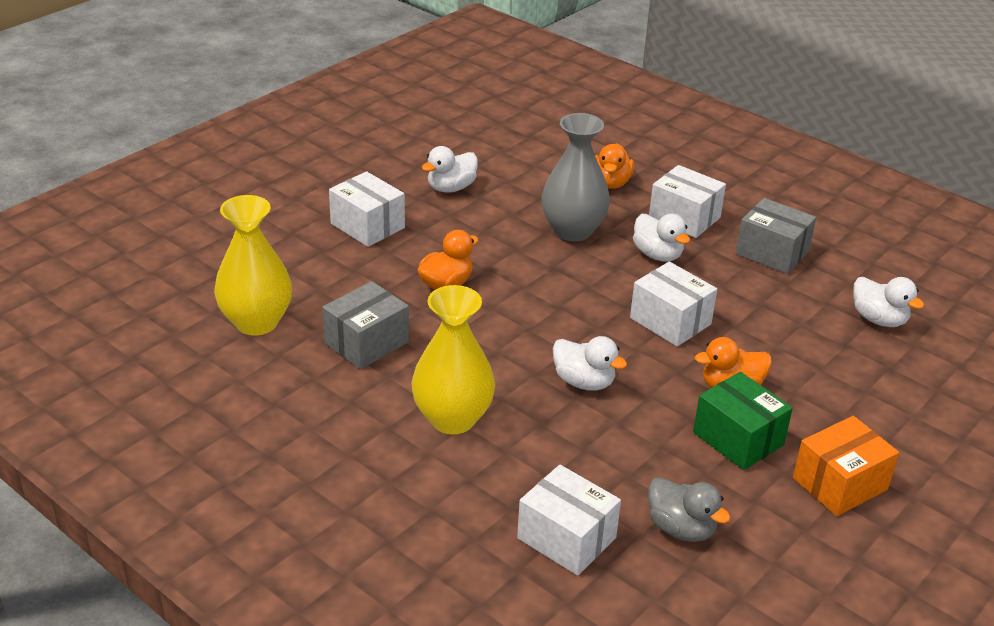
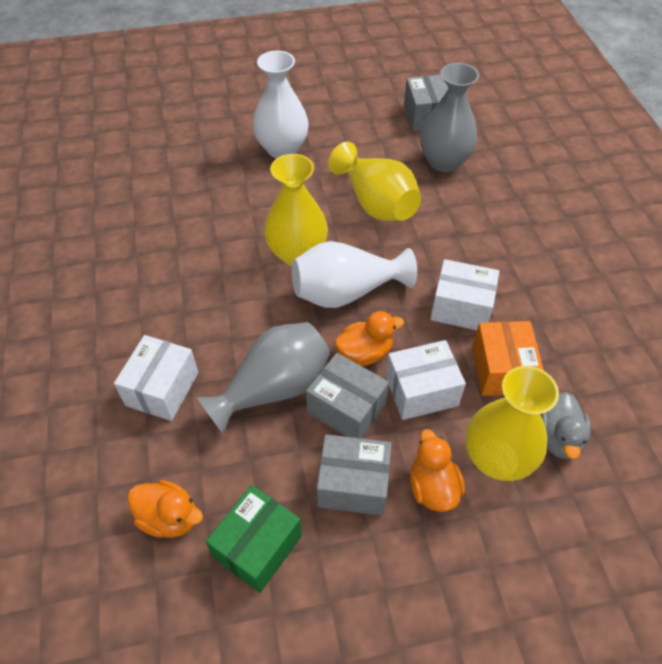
grey box: 2 -> 3
grey vase: 1 -> 2
white box: 4 -> 3
white duck: 4 -> 0
white vase: 0 -> 2
yellow vase: 2 -> 3

